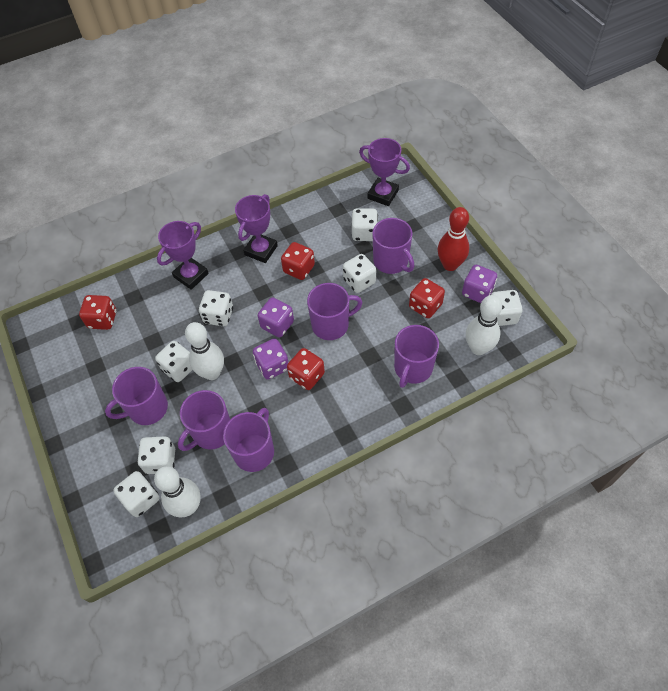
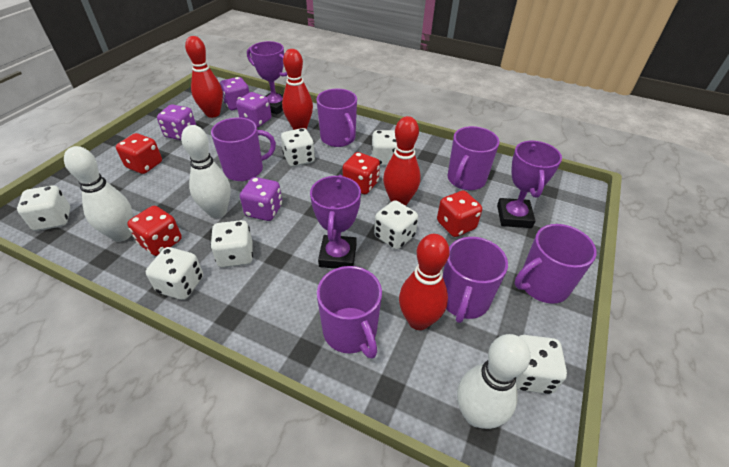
purple dice: 3 -> 4
red bowling pin: 1 -> 4

